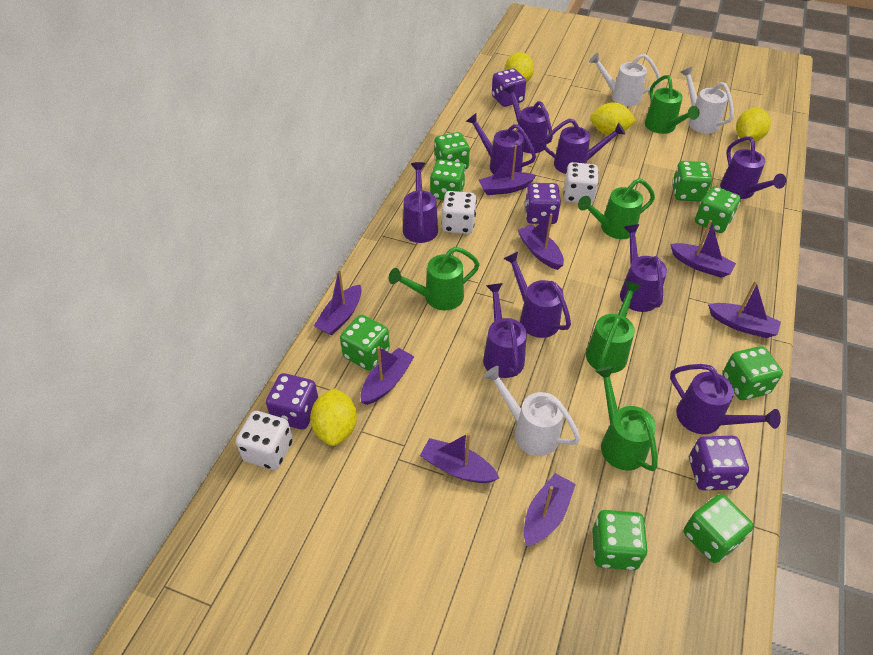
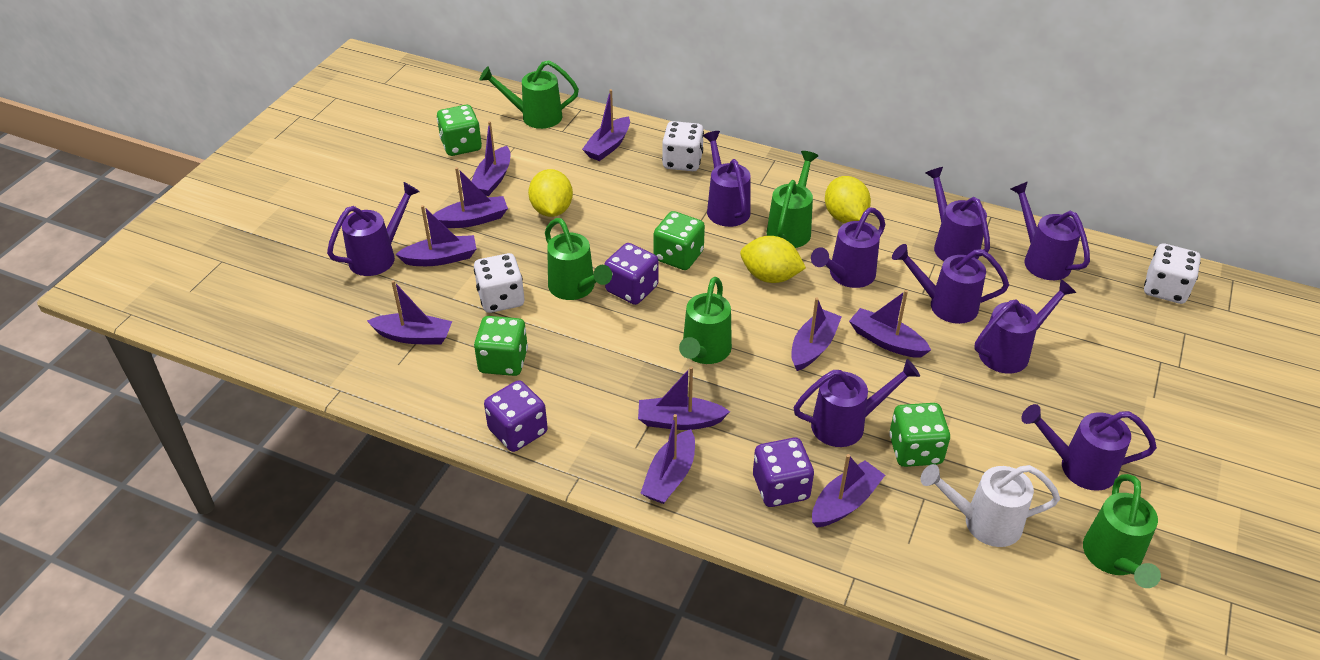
green dice: 8 -> 4
purple boat: 8 -> 10
purple dice: 4 -> 3
white watering can: 3 -> 1
yellow lemon: 4 -> 3

